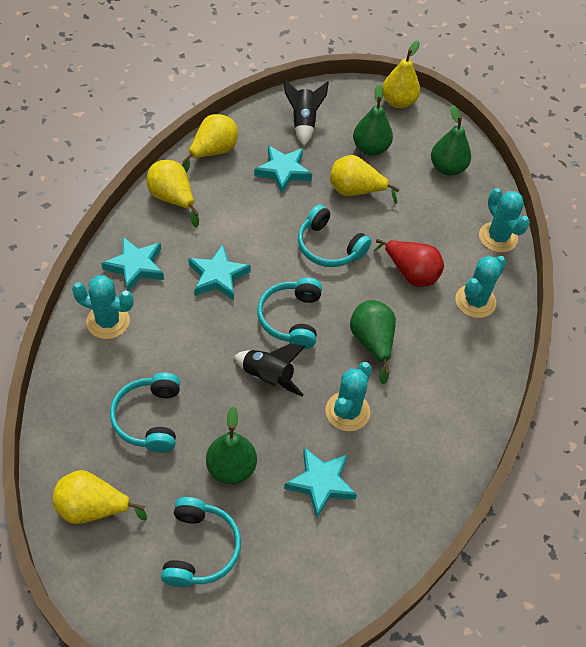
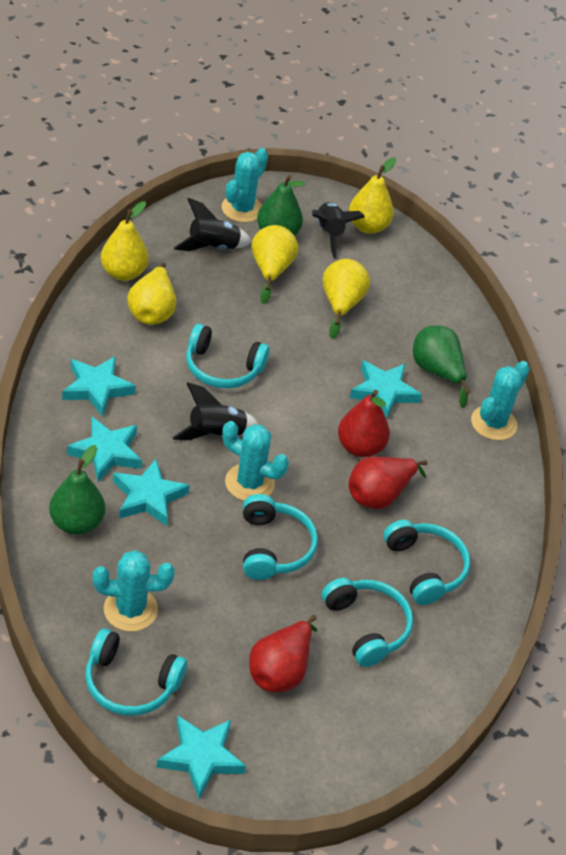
black rocket: 2 -> 3
green pear: 4 -> 3
red pear: 1 -> 3
turquoise headphones: 4 -> 5
turquoise star: 4 -> 5

